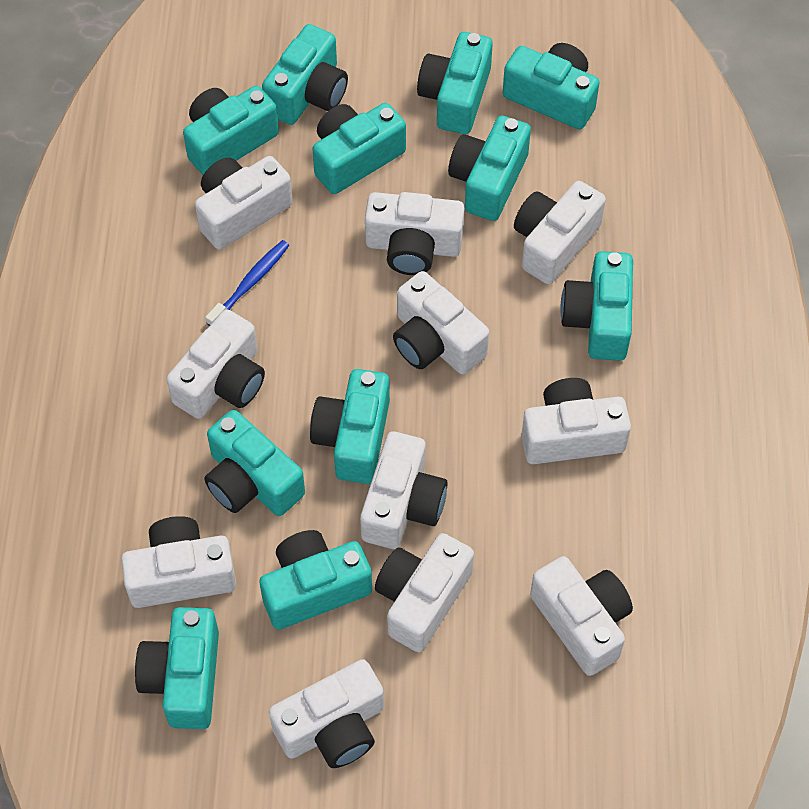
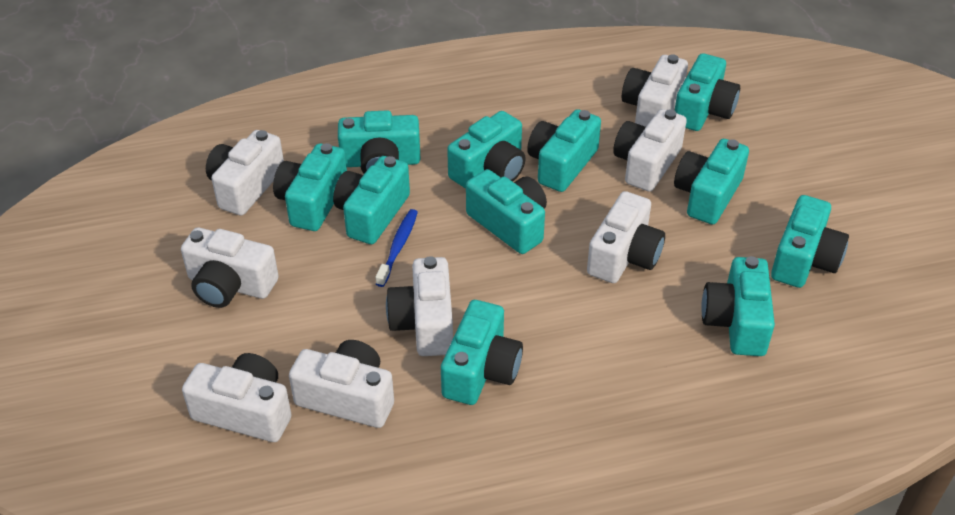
white camera: 11 -> 8

